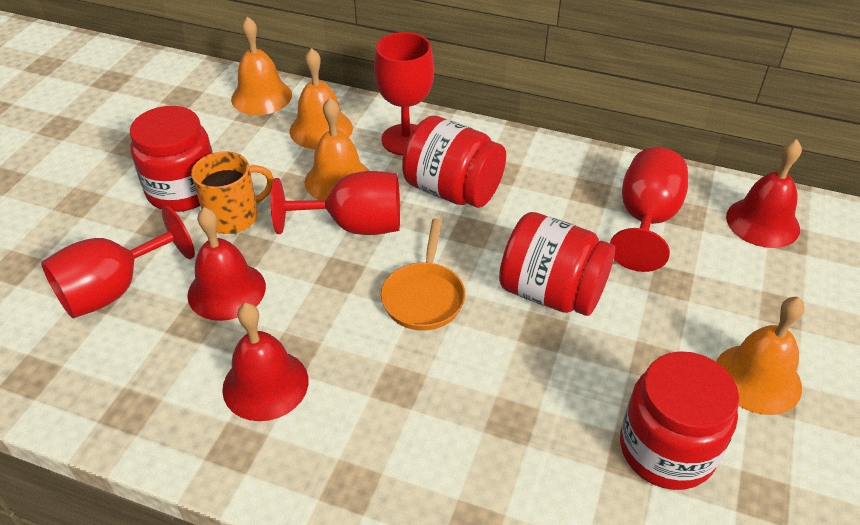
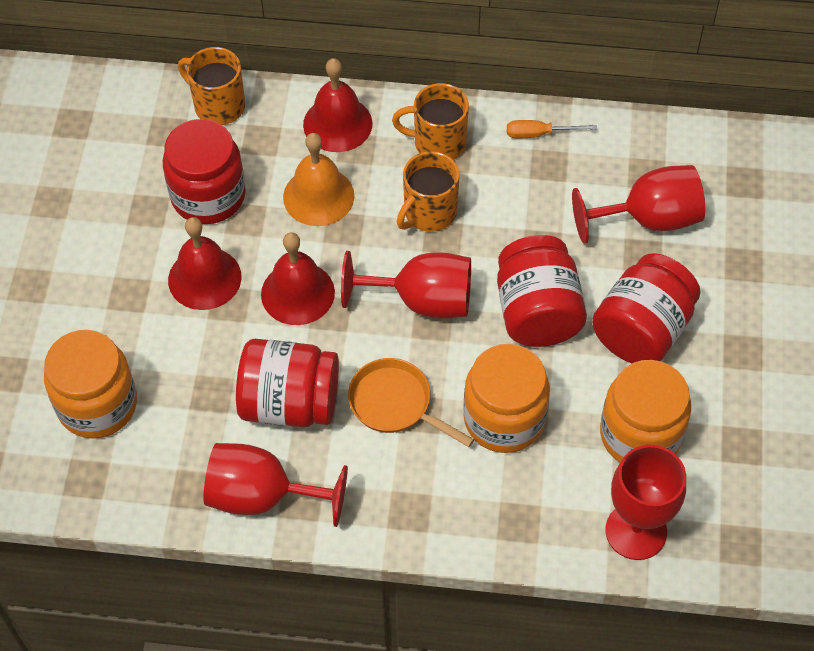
orange bell: 4 -> 1
orange jar: 0 -> 3
orange mug: 1 -> 3
orange screwdriver: 0 -> 1

